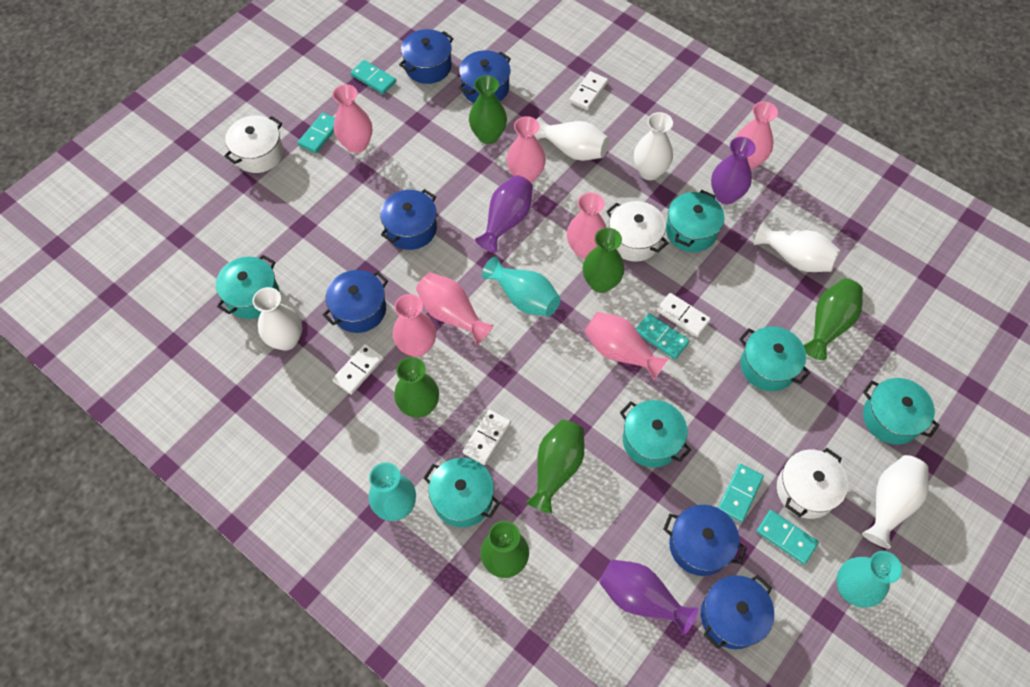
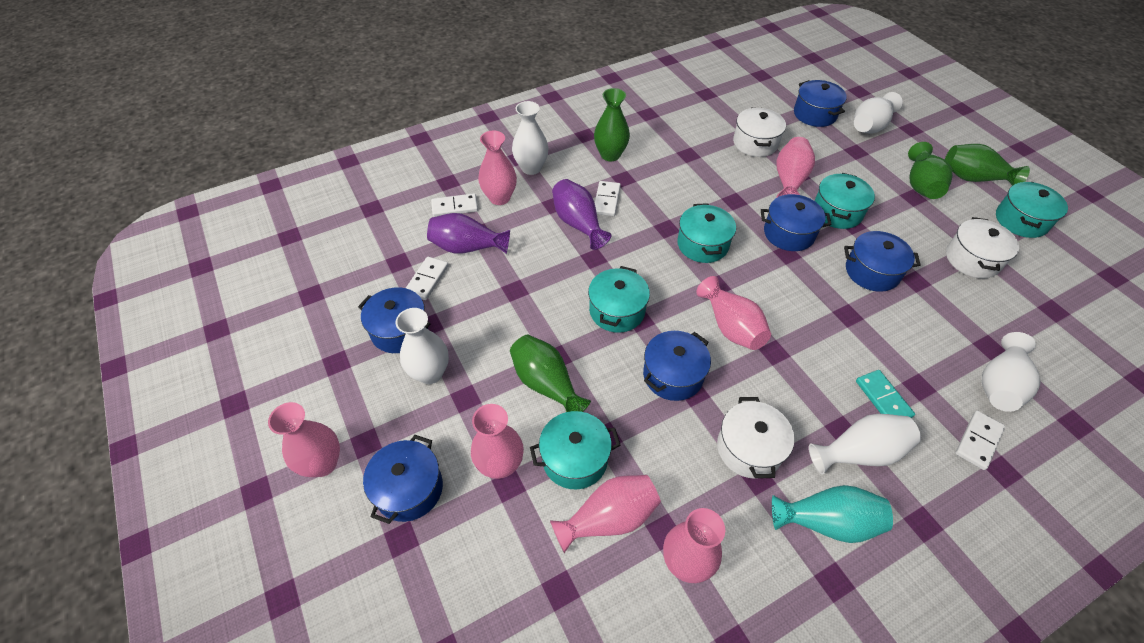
green vase: 6 -> 4
purple vase: 3 -> 2
turquoise domino: 5 -> 1
turquoise pot: 6 -> 5
turquoise vase: 3 -> 1

